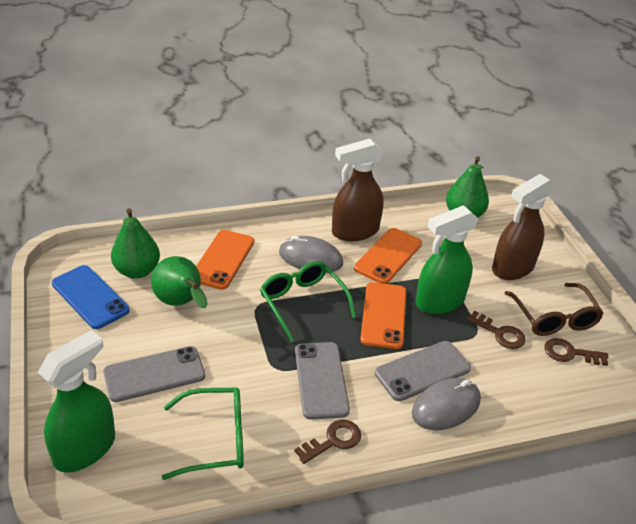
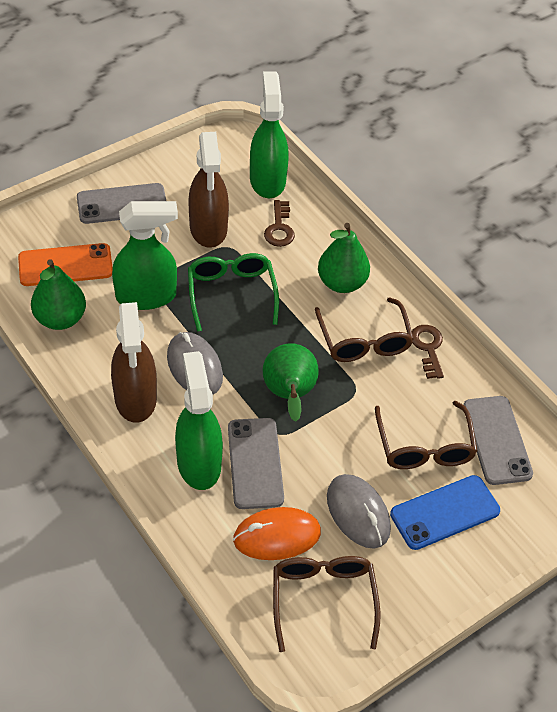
brown glasses: 1 -> 3
brown key: 3 -> 2
green glasses: 2 -> 1
green spray bottle: 2 -> 3
orange mouse: 0 -> 1
orange phone: 3 -> 1

